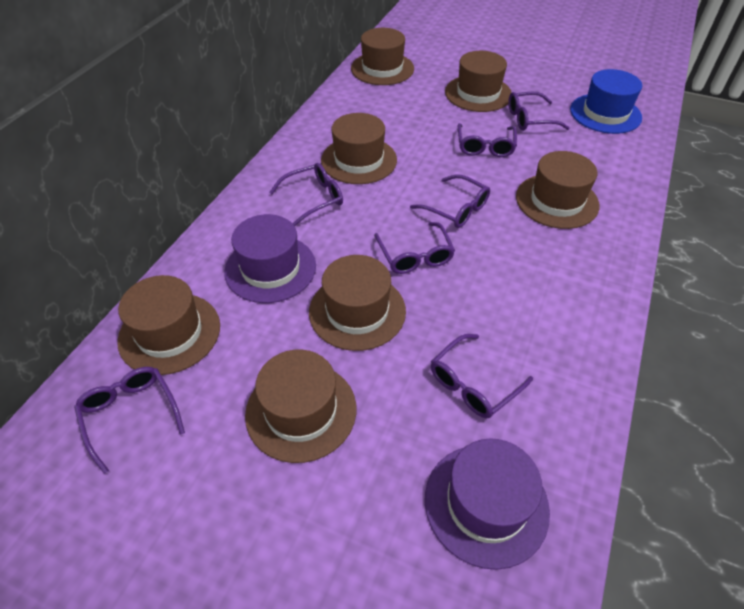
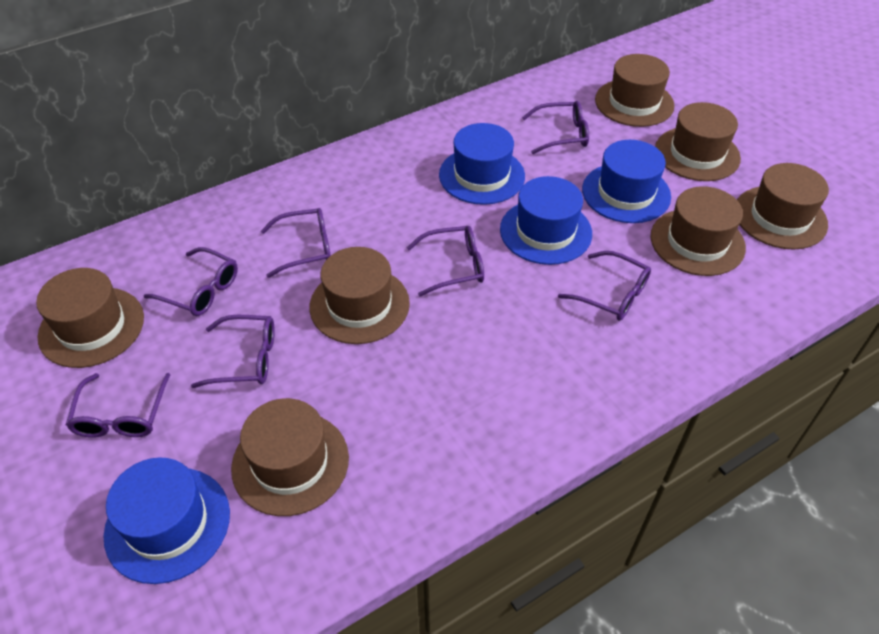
blue hat: 1 -> 4
purple hat: 2 -> 0

